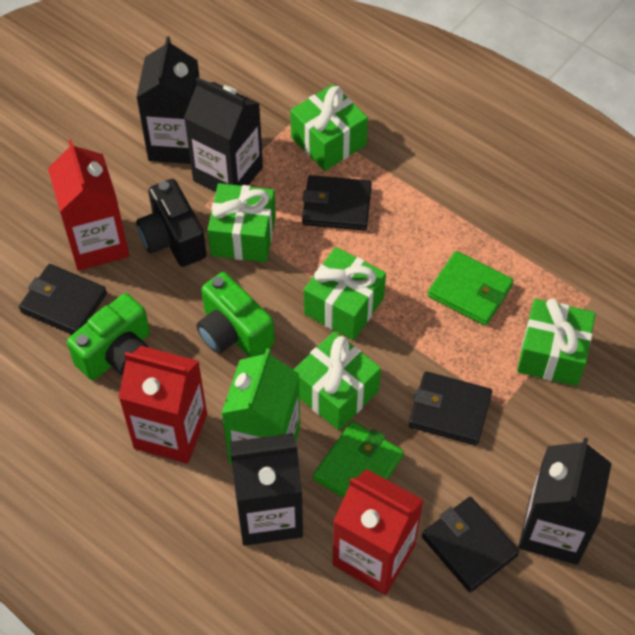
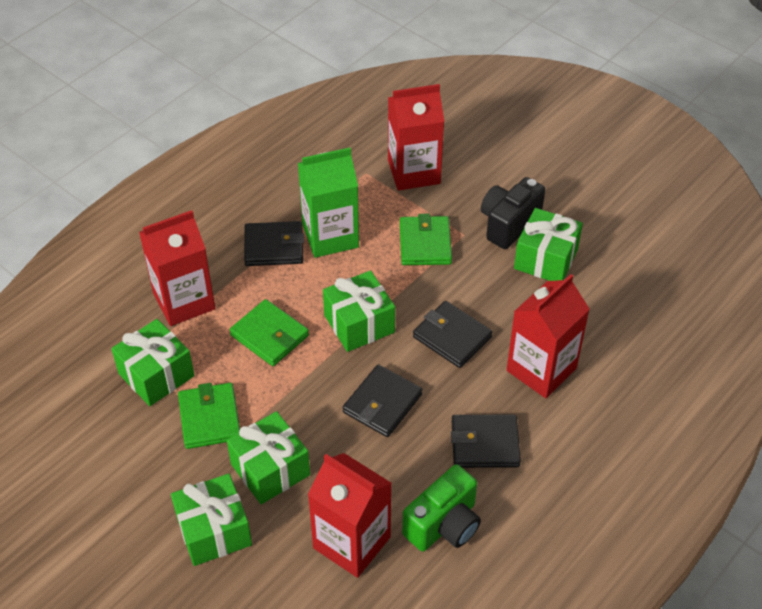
black carton: 4 -> 0
green camera: 2 -> 1
green wallet: 2 -> 3
red carton: 3 -> 4

